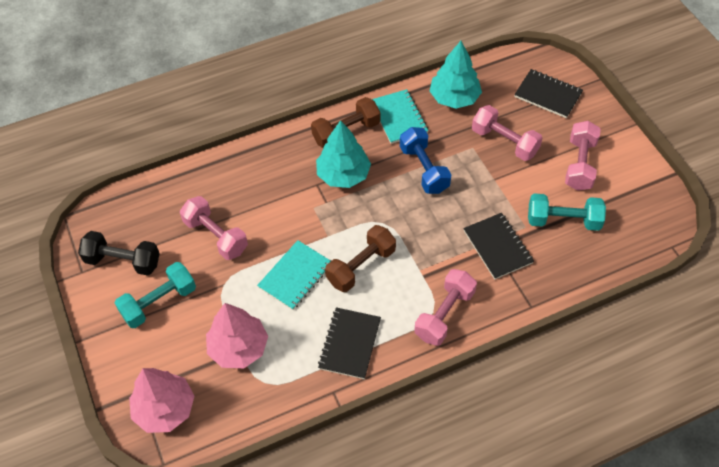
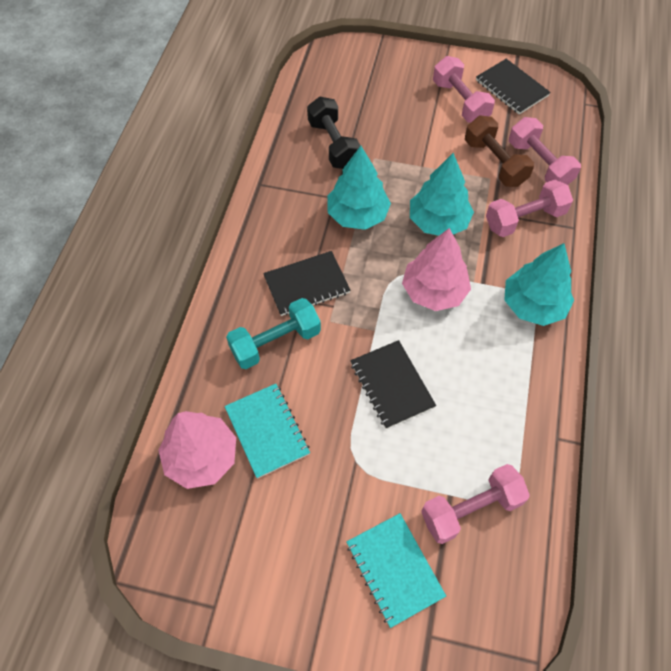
blue dumbbell: 1 -> 0
brown dumbbell: 2 -> 1
turquoise dumbbell: 2 -> 1
turquoise tree: 2 -> 3

